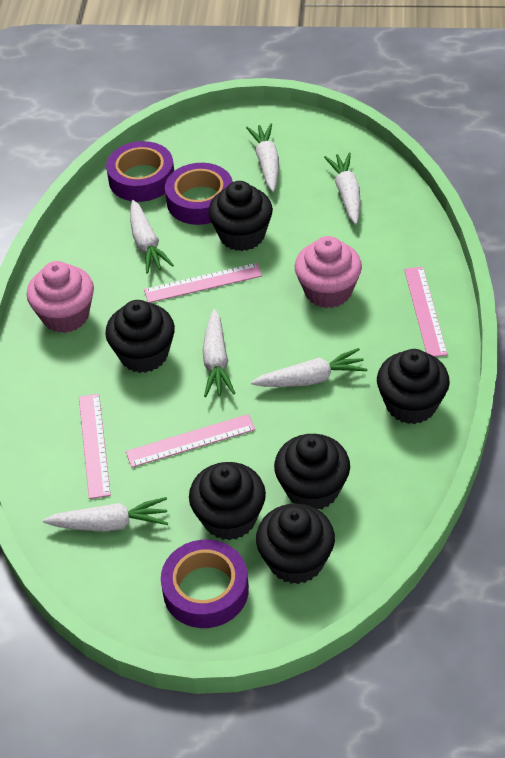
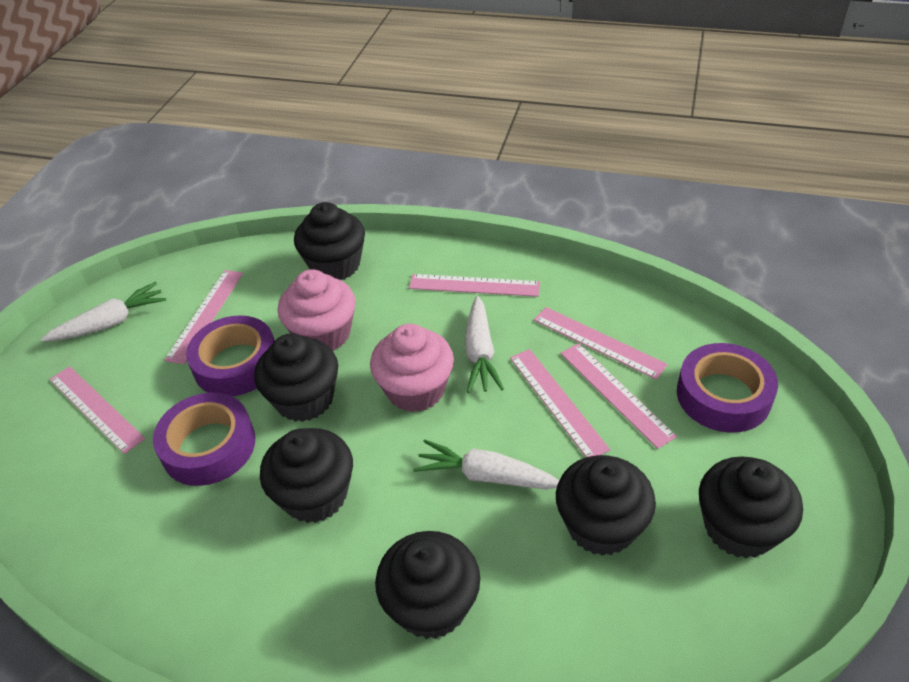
pink ruler: 4 -> 6
white carrot: 6 -> 3

